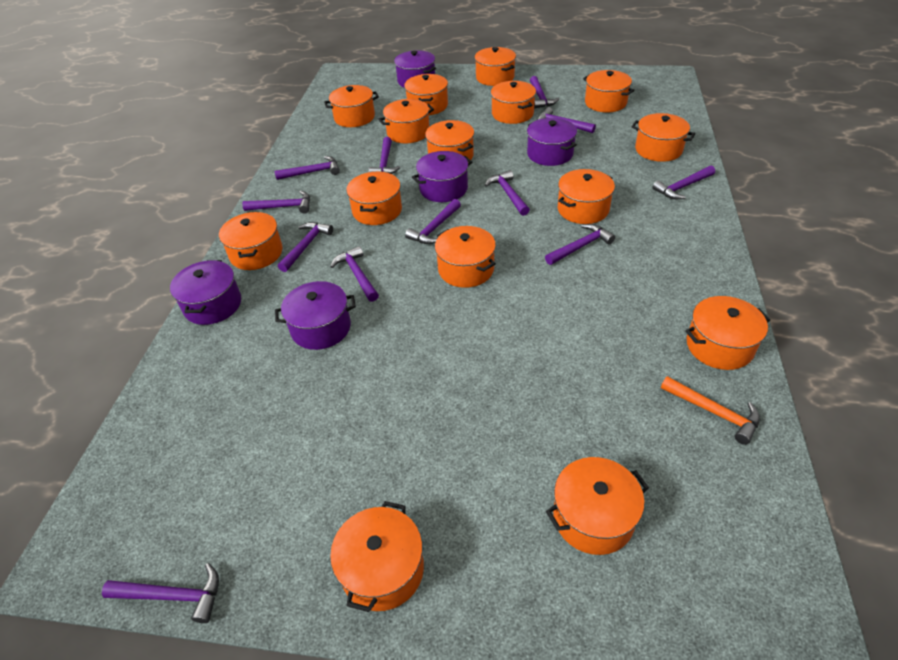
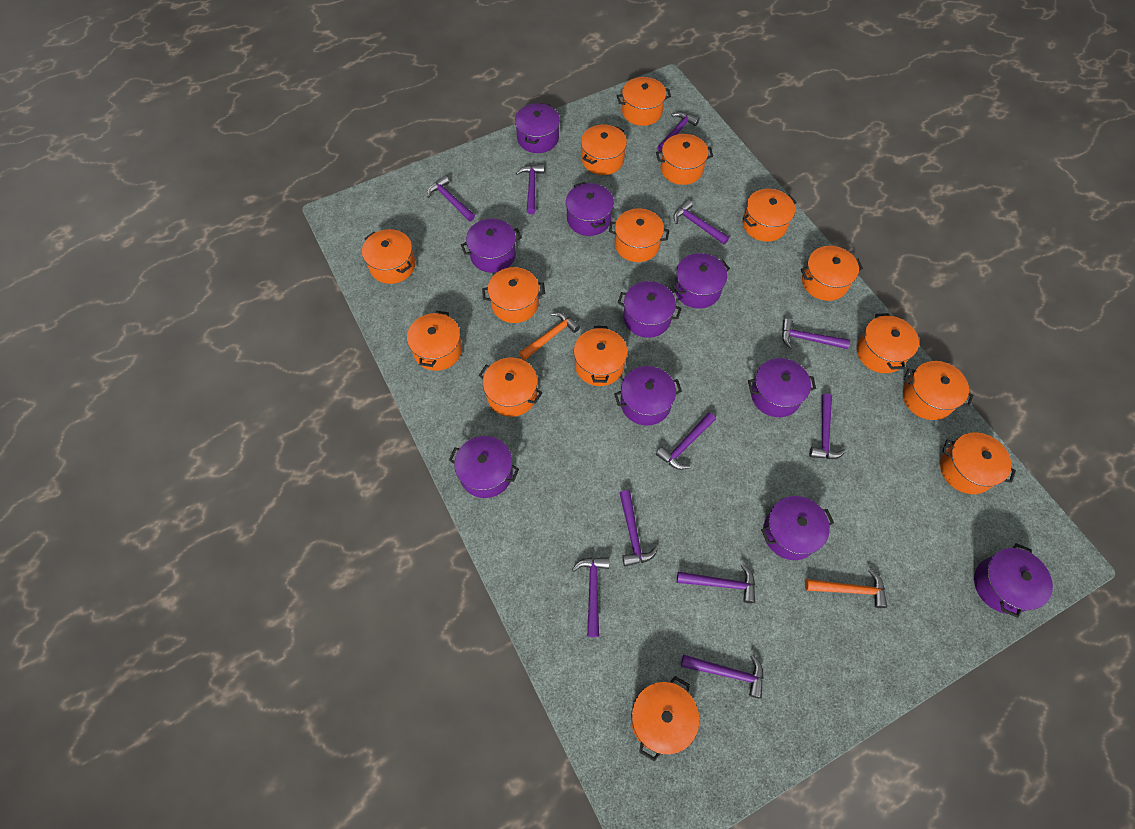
orange hammer: 1 -> 2
purple hammer: 12 -> 11
purple pot: 5 -> 10

